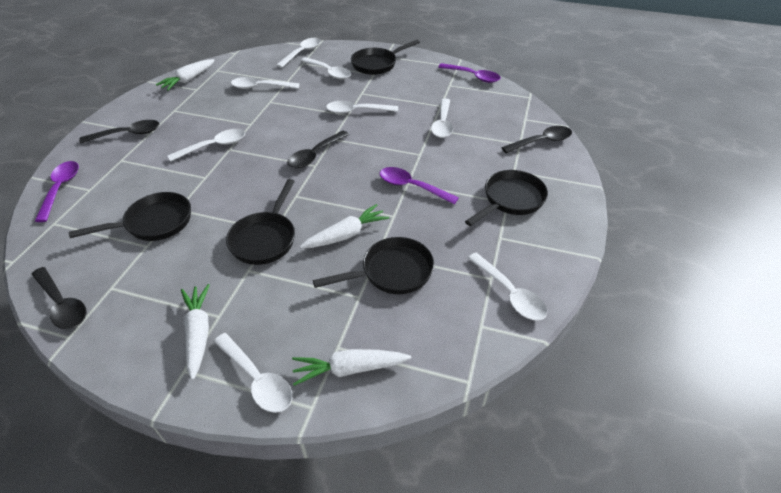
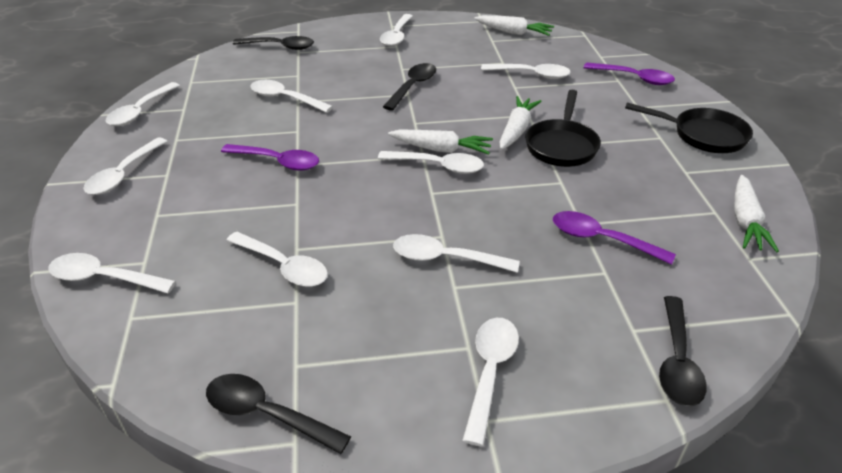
black pan: 5 -> 2
white spoon: 8 -> 10

